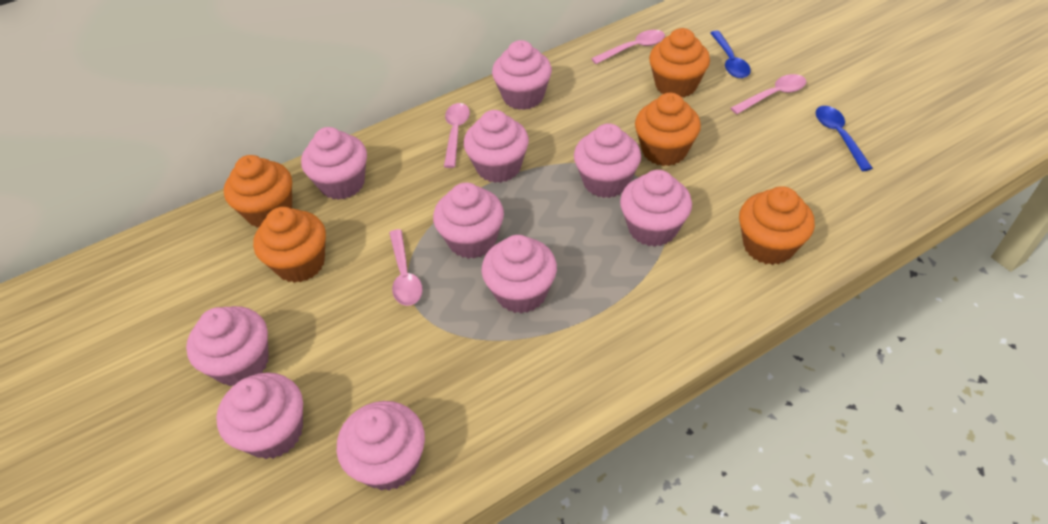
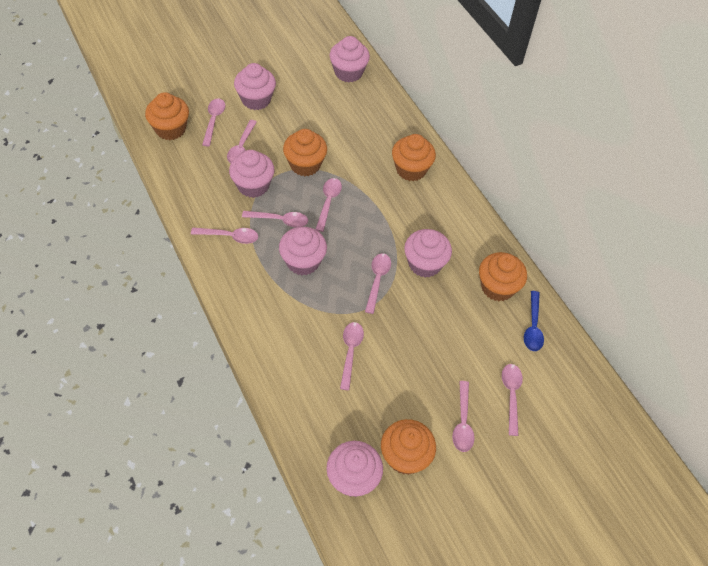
blue spoon: 2 -> 1
pink cupcake: 10 -> 6
pink spoon: 4 -> 9

